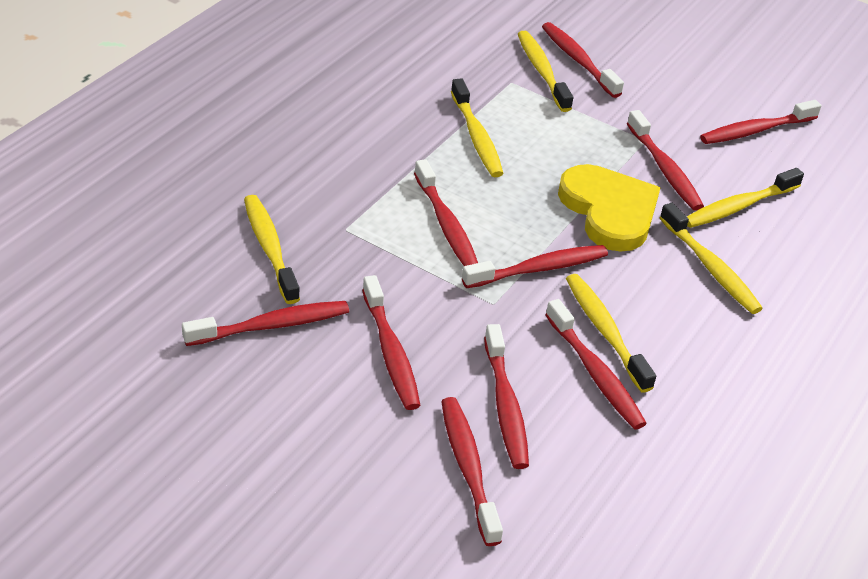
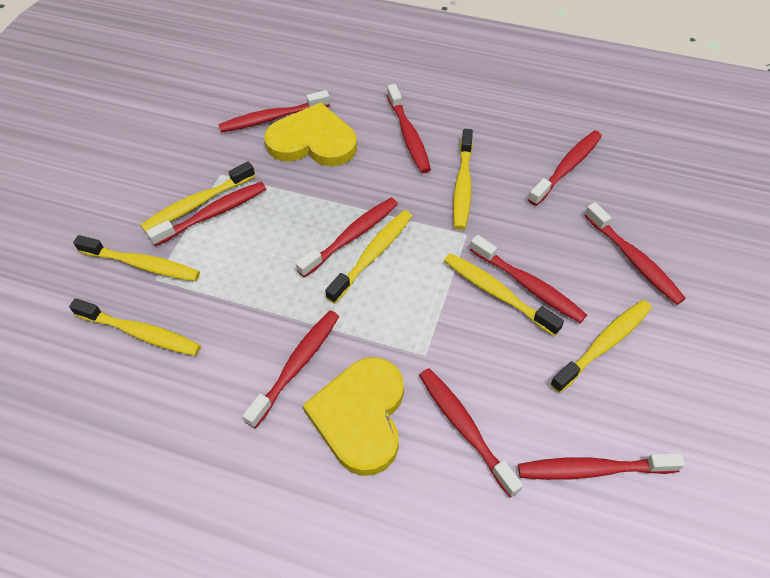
yellow heart: 1 -> 2
yellow toothbrush: 6 -> 7

